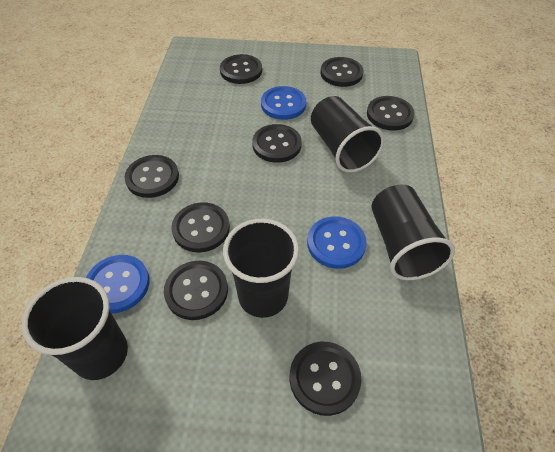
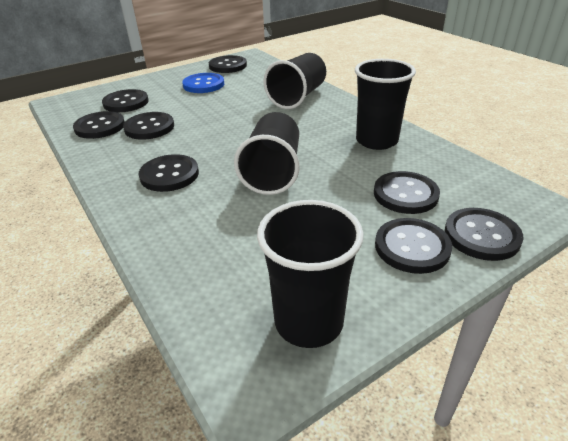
blue button: 3 -> 1

